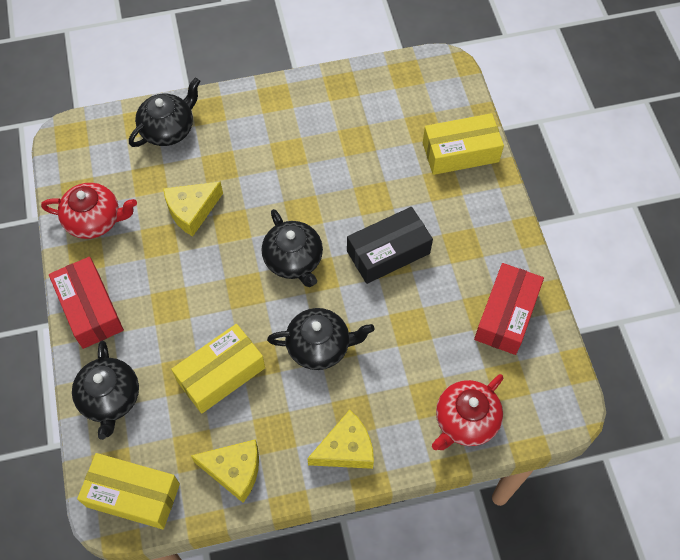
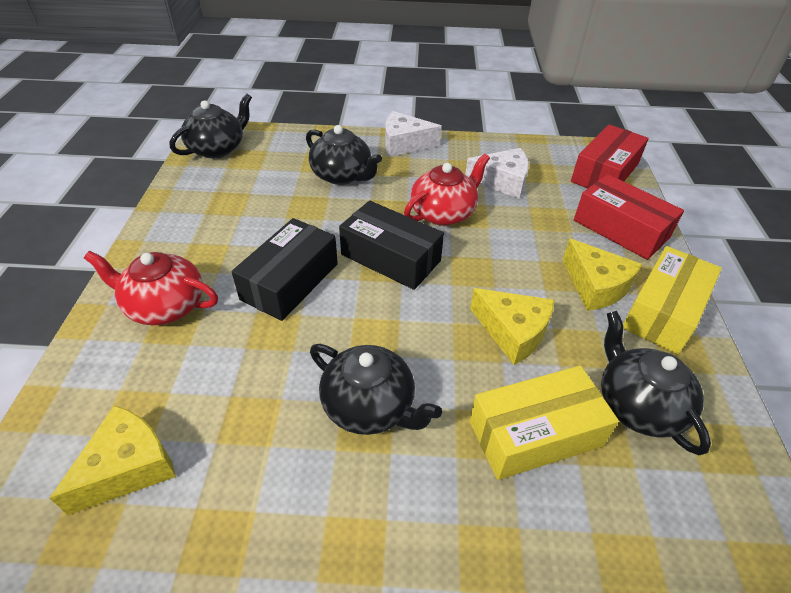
black box: 1 -> 2
white cheese: 0 -> 2
yellow box: 3 -> 2

